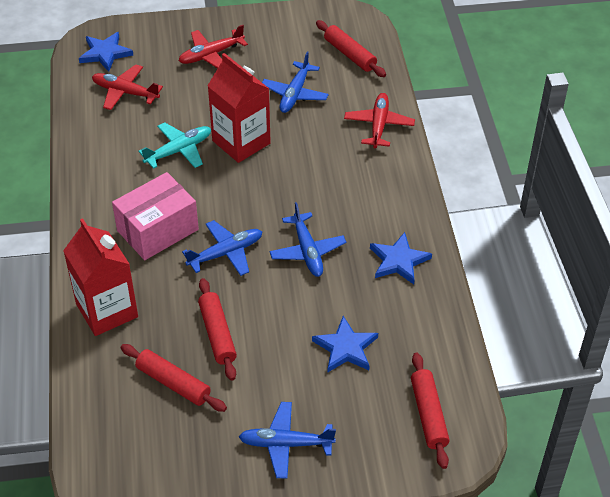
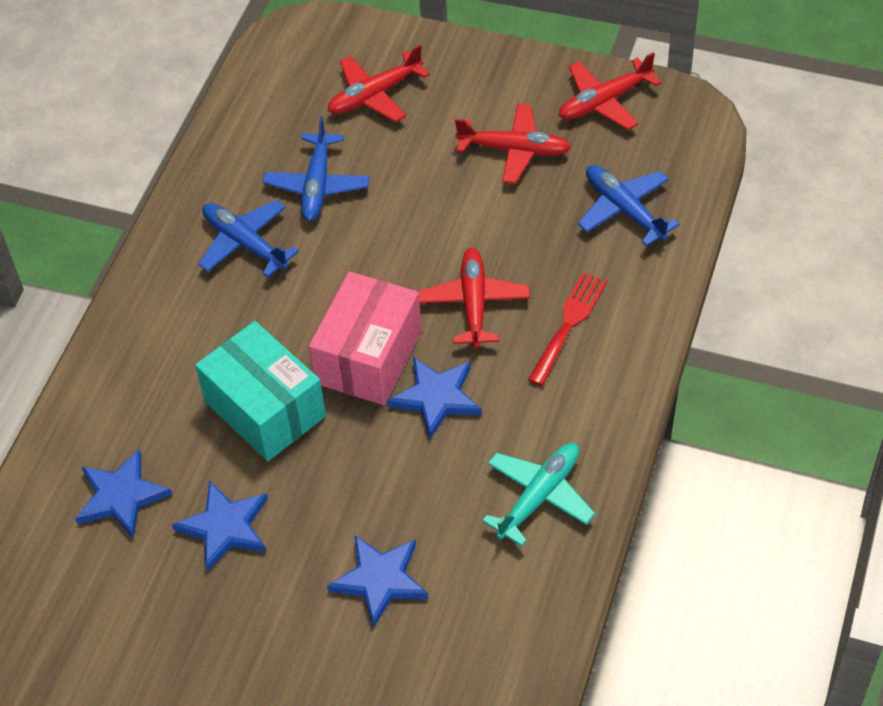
blue plane: 4 -> 3
blue star: 3 -> 4
red carton: 2 -> 0
red fork: 0 -> 1
red plane: 3 -> 4
red rolling pin: 4 -> 0
turquoise box: 0 -> 1

